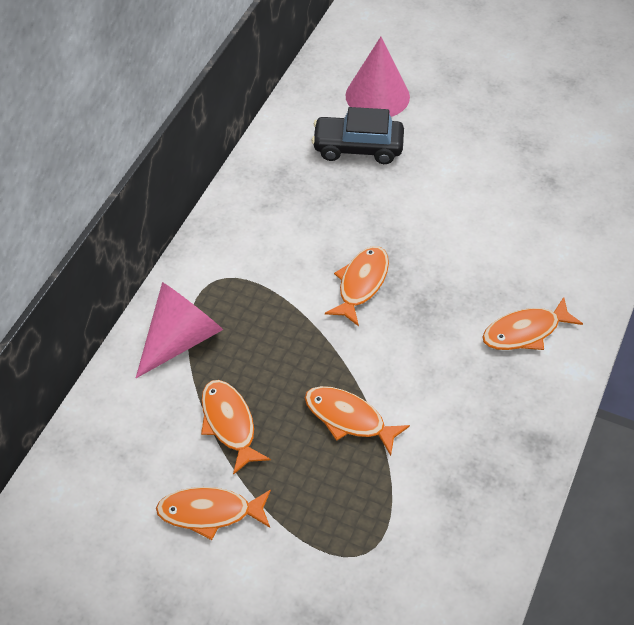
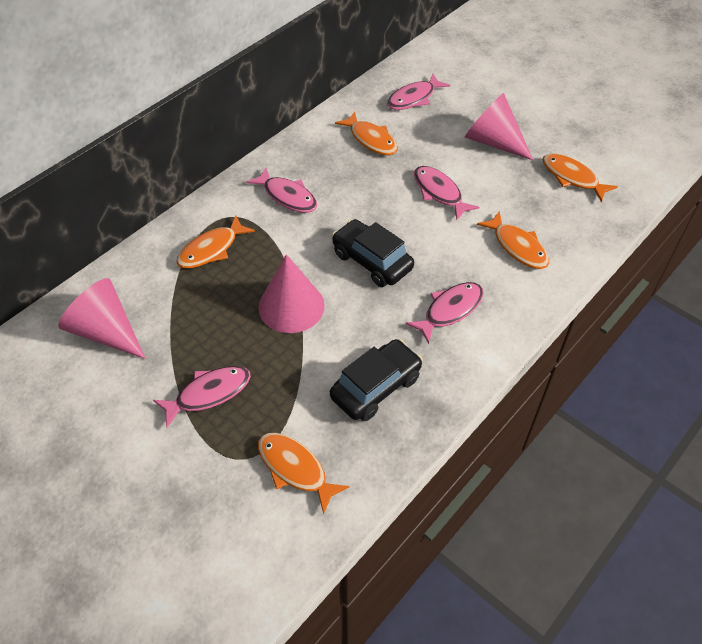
black car: 1 -> 2
pink cone: 2 -> 3
pink fish: 0 -> 5

